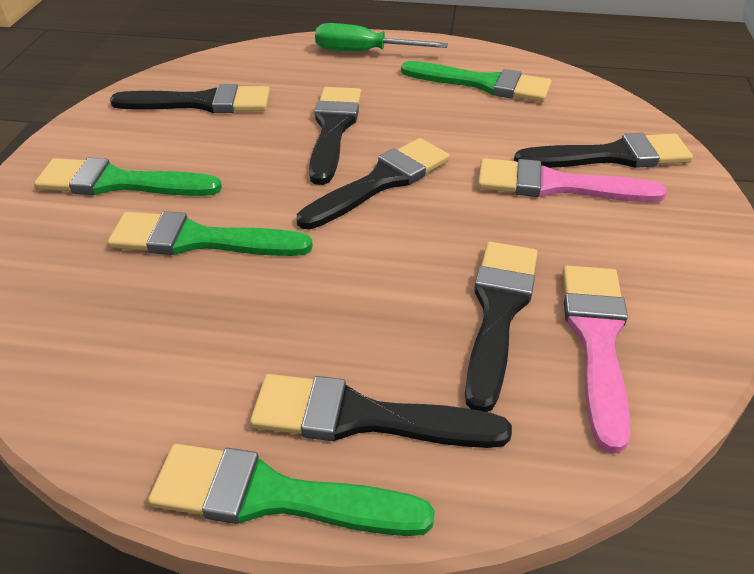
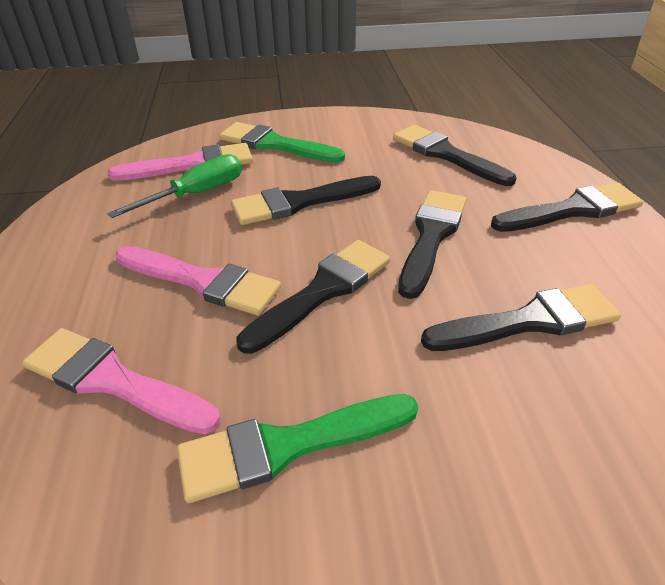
green brush: 4 -> 2
pink brush: 2 -> 3

